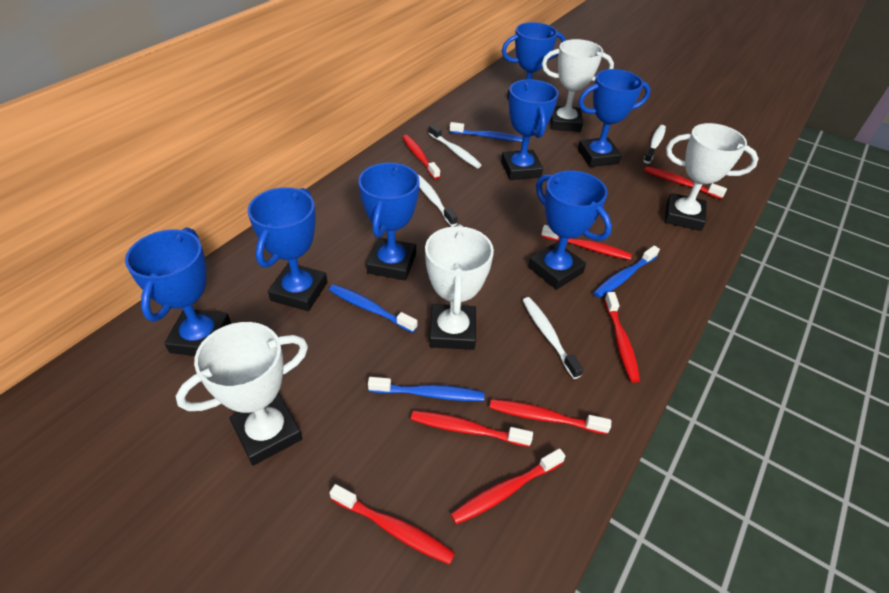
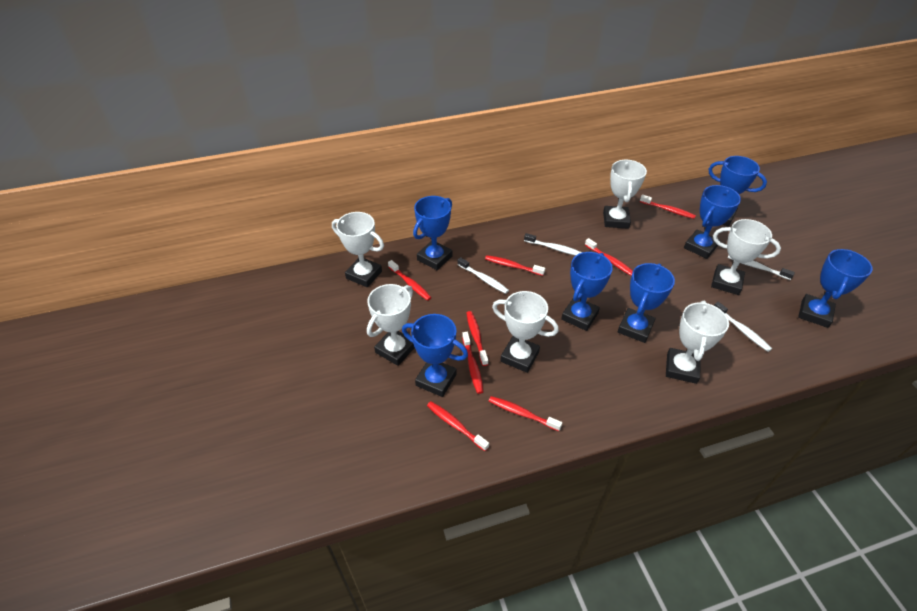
blue toothbrush: 4 -> 0
white trophy: 4 -> 6

